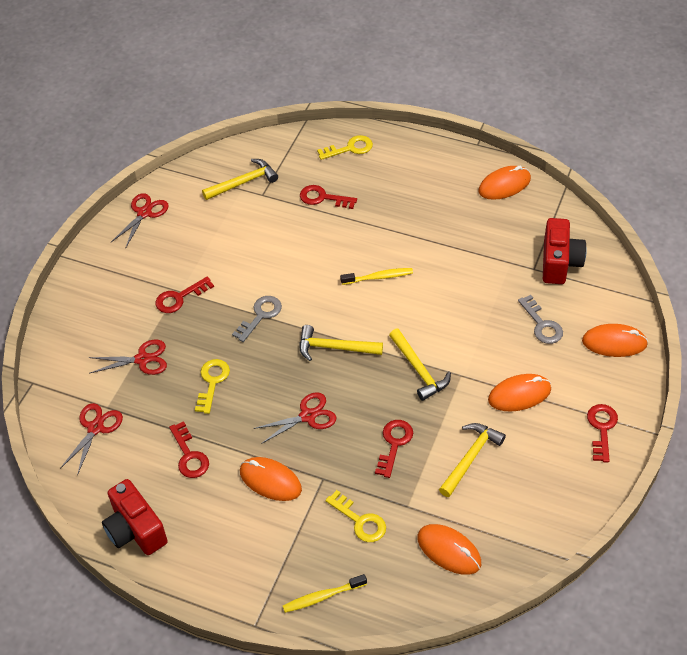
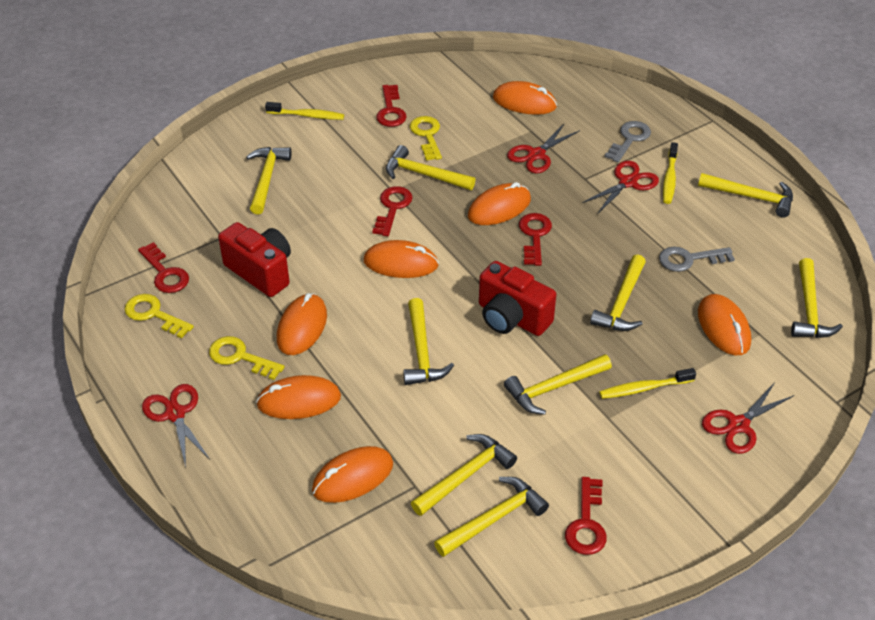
orange mouse: 5 -> 7
yellow hammer: 4 -> 9
yellow toothbrush: 2 -> 3

